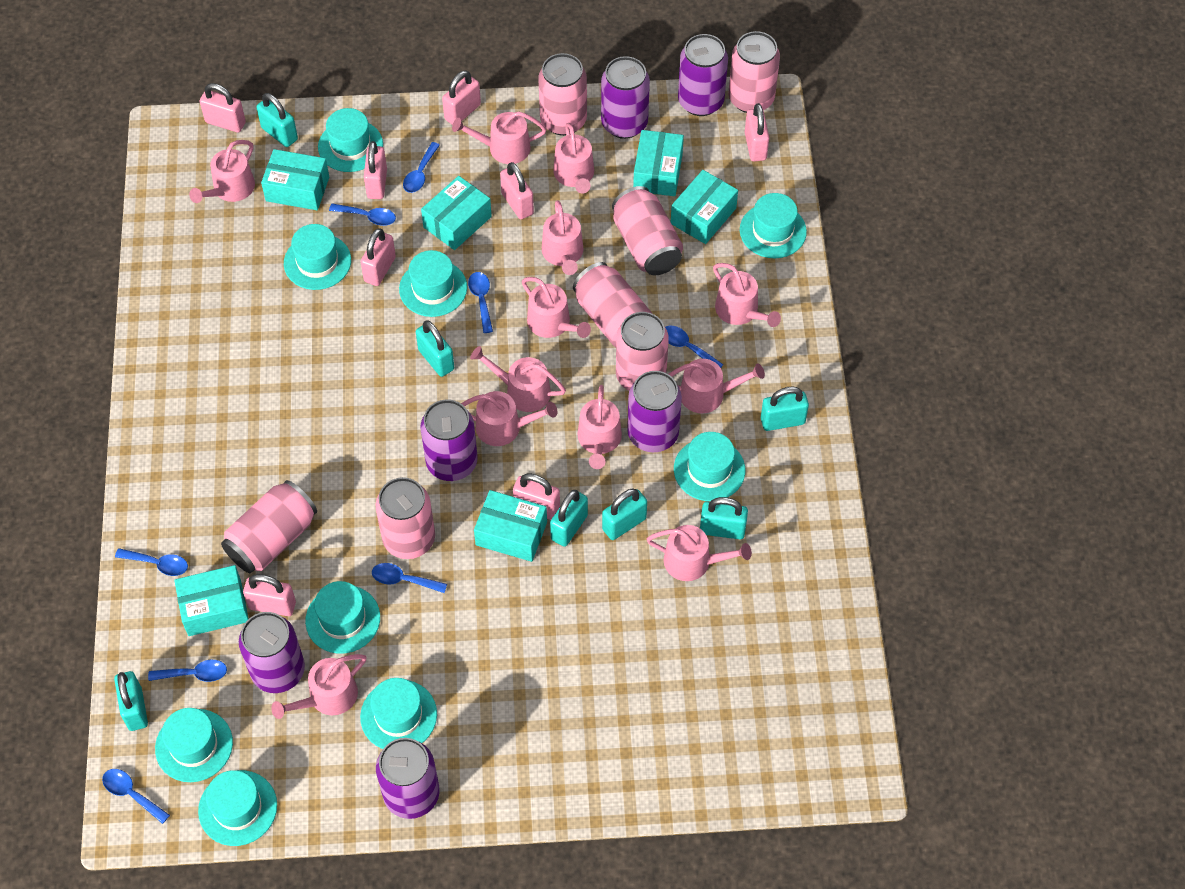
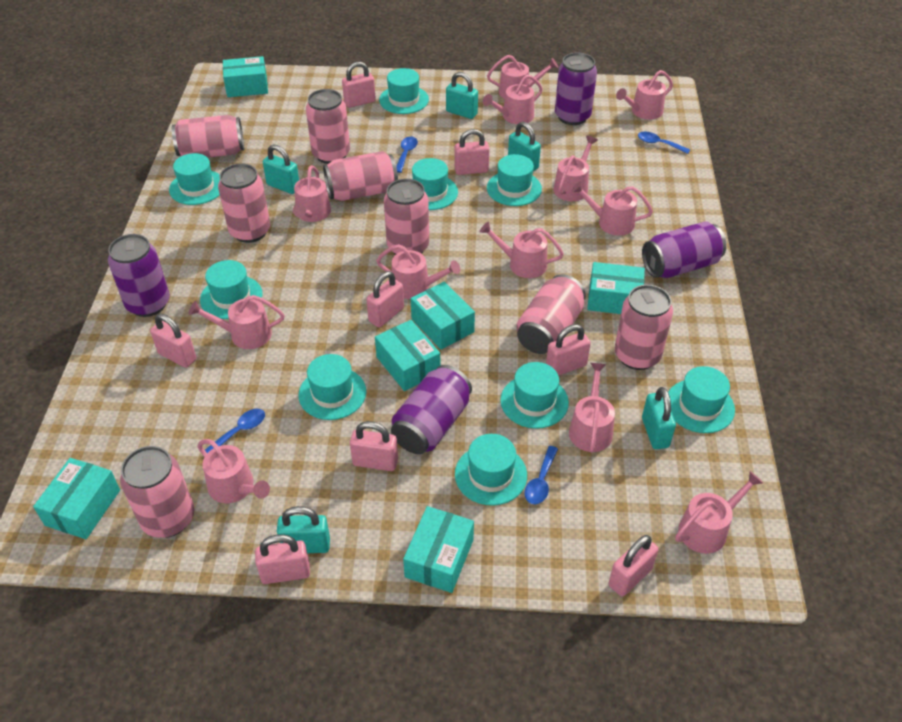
blue spoon: 8 -> 4
pink can: 7 -> 8
purple can: 6 -> 4
turquoise padlock: 7 -> 5

